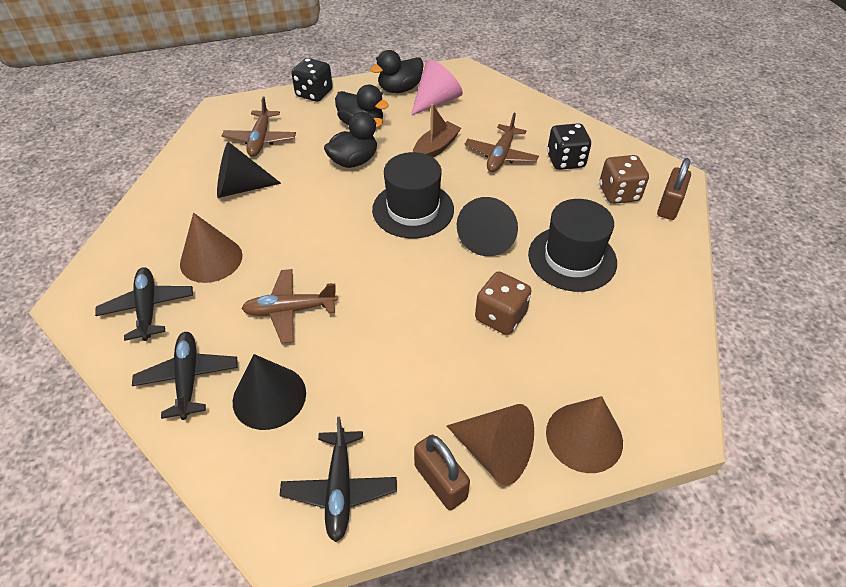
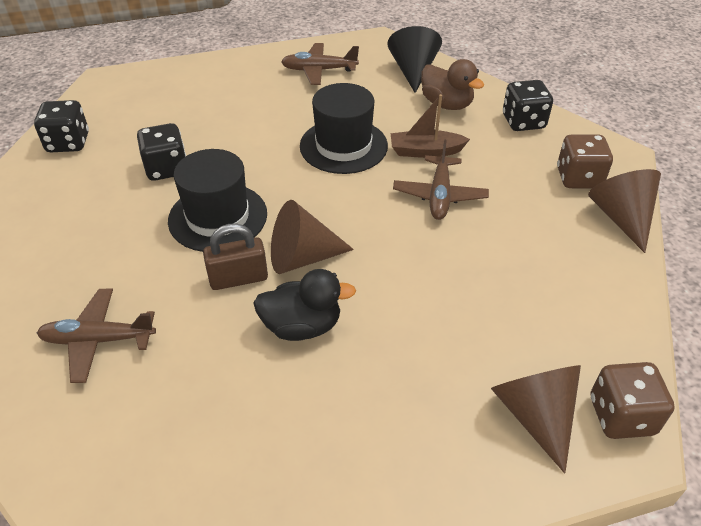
black cone: 3 -> 1
black dice: 2 -> 3
black duck: 3 -> 1
black plane: 3 -> 0
brown duck: 0 -> 1
brown padlock: 2 -> 1
pink cone: 1 -> 0

